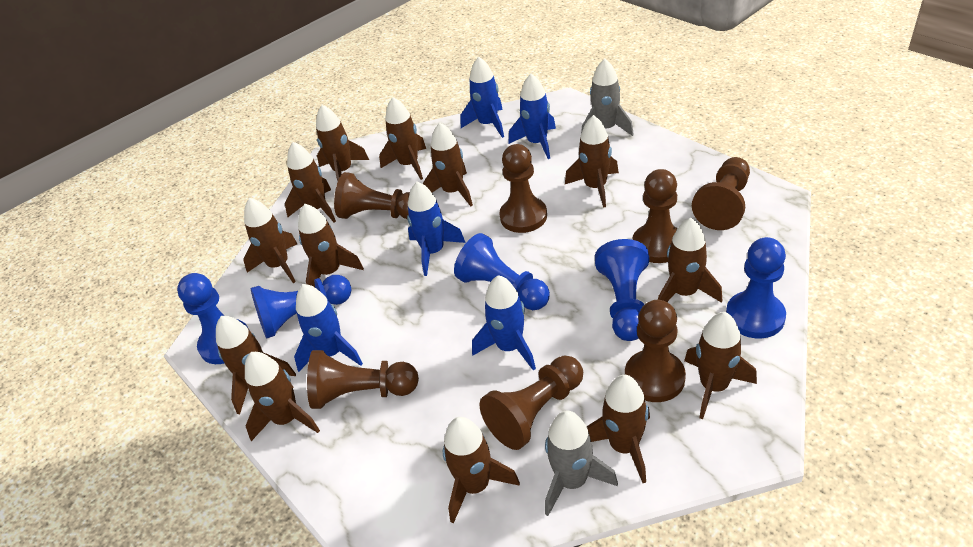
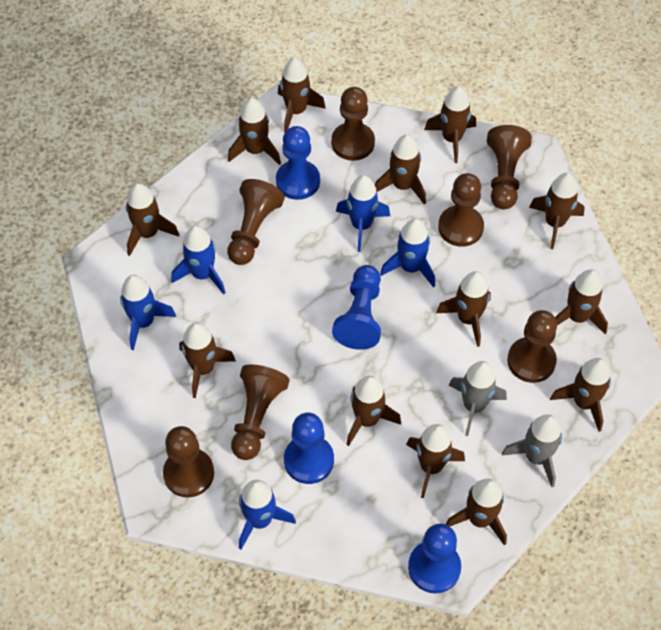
blue pawn: 5 -> 4

